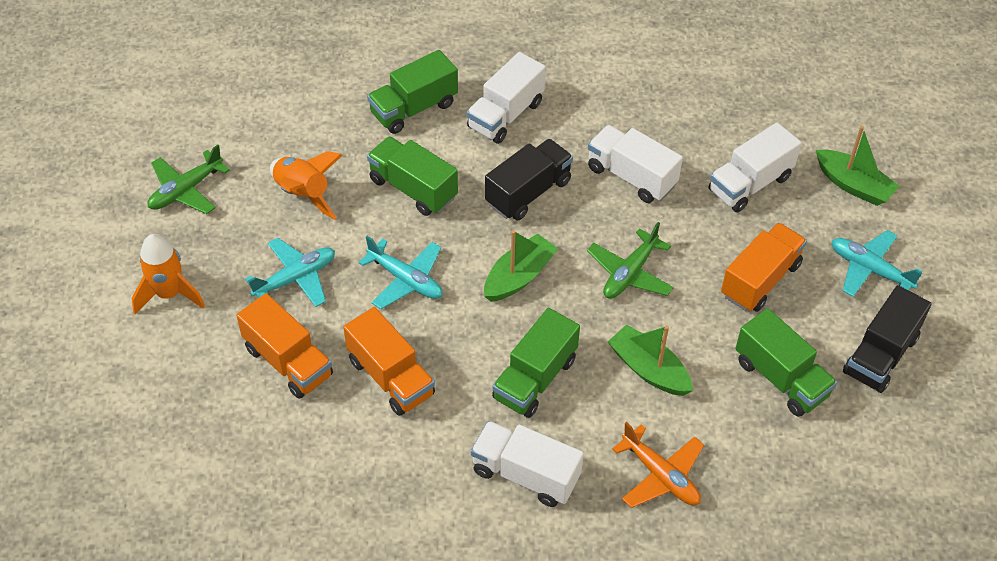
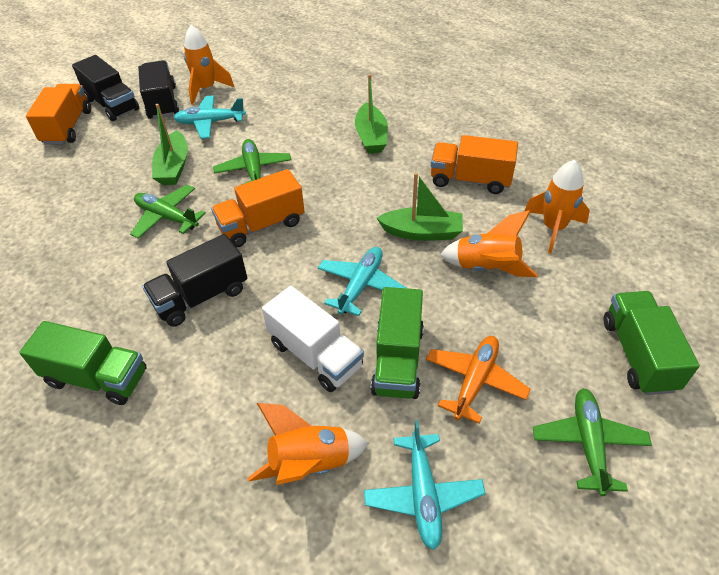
black truck: 2 -> 3
green plane: 2 -> 3
green truck: 4 -> 3
orange rocket: 2 -> 4
white truck: 4 -> 1

